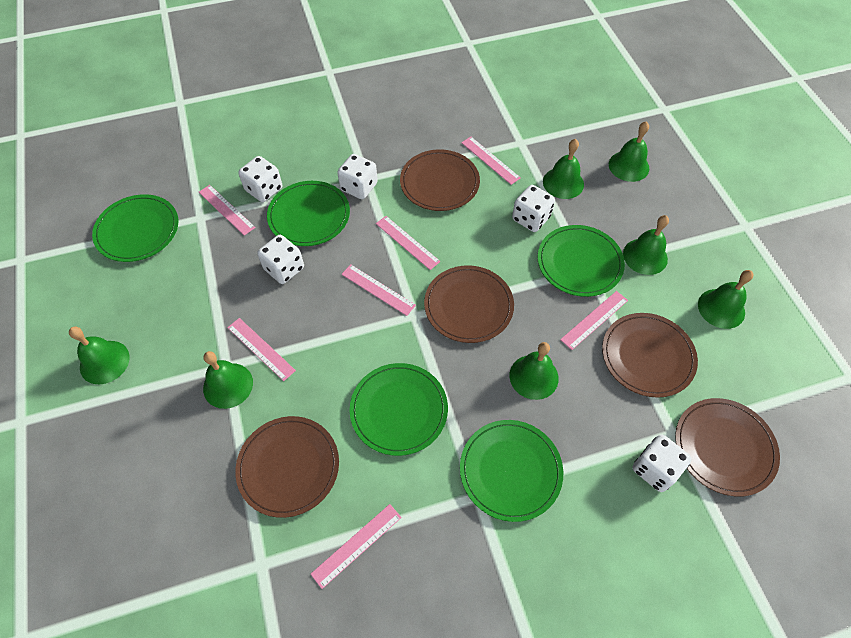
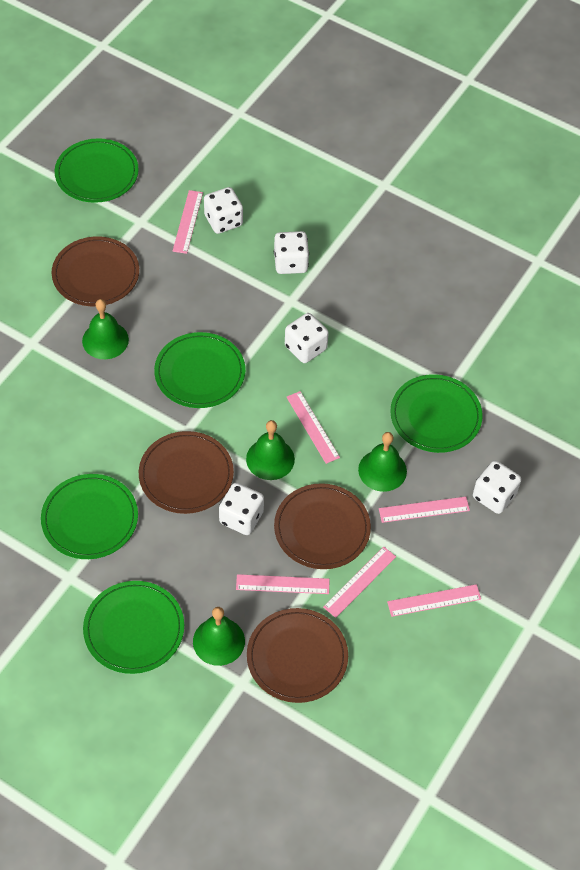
brown plate: 5 -> 4
green bell: 7 -> 4
pink ruler: 7 -> 6

